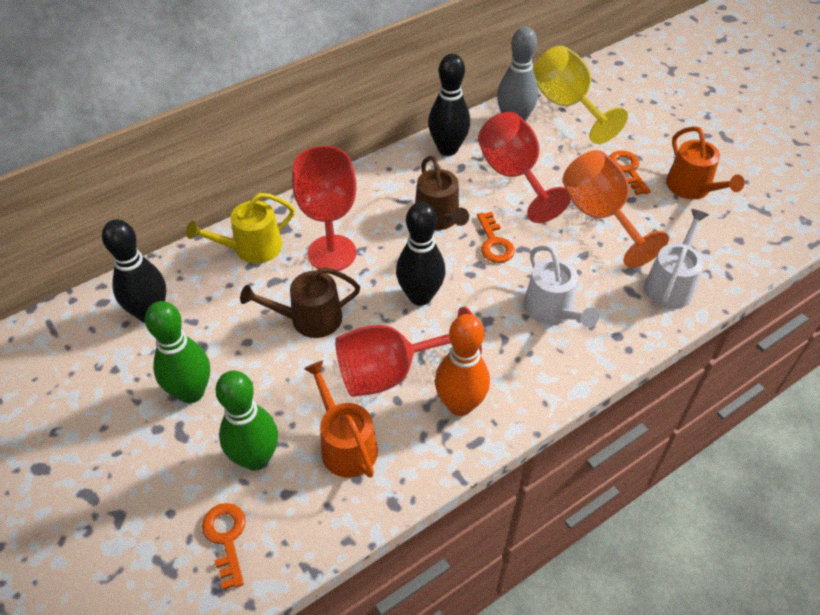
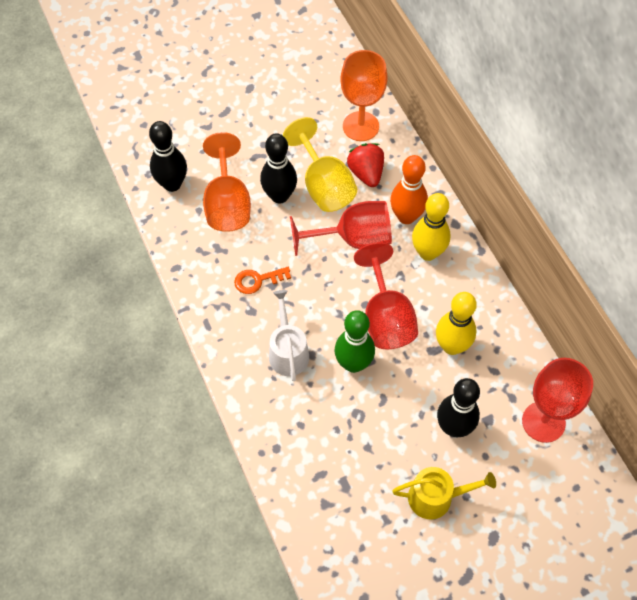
brown watering can: 2 -> 0
green bowling pin: 2 -> 1
grey bowling pin: 1 -> 0
orange goblet: 1 -> 2
orange key: 3 -> 1
orange watering can: 2 -> 0
red strawberry: 0 -> 1
white watering can: 2 -> 1
yellow bowling pin: 0 -> 2

